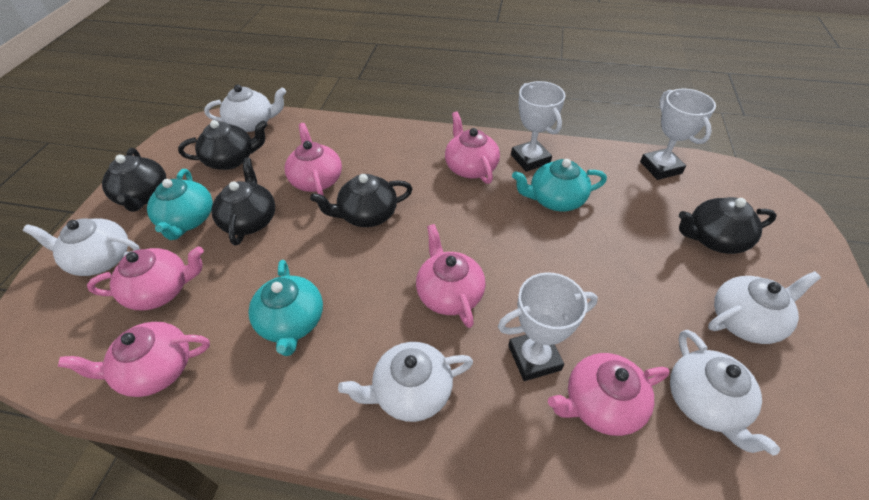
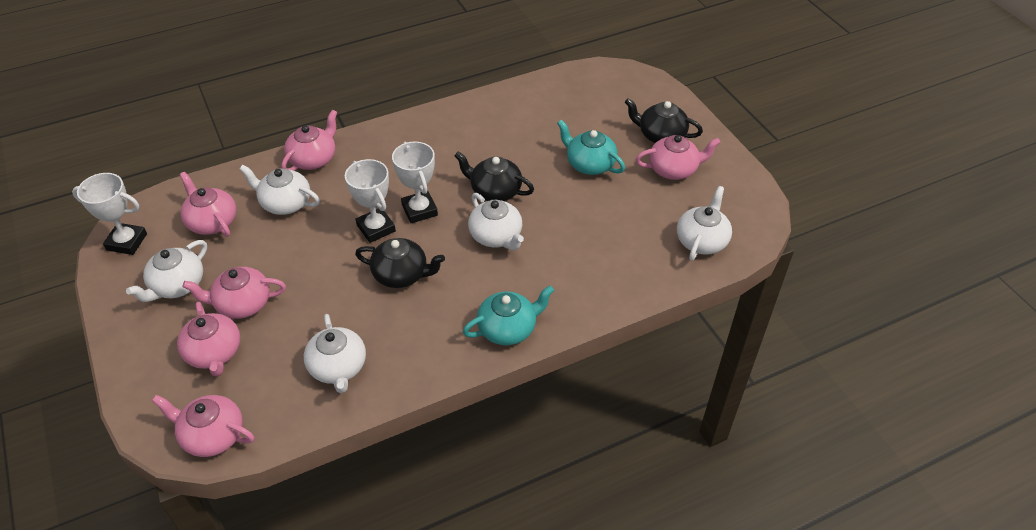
black teapot: 5 -> 3
turquoise teapot: 3 -> 2

